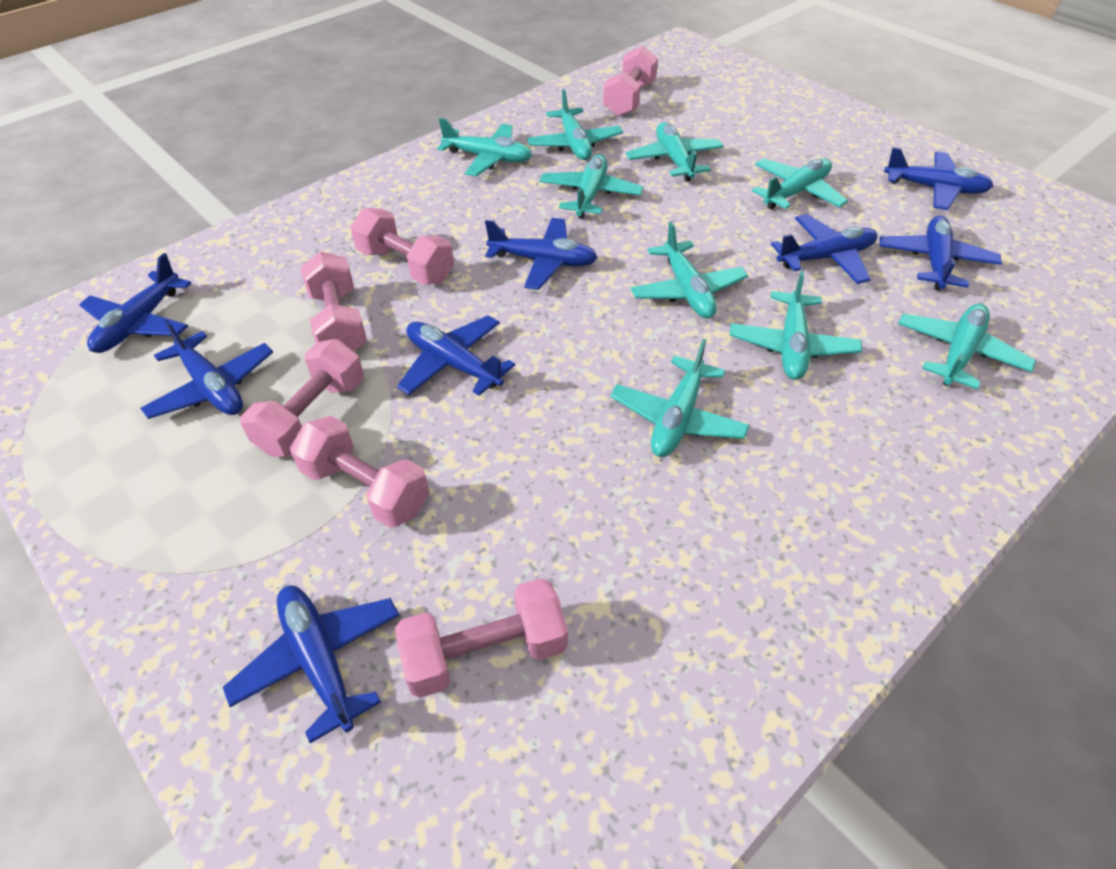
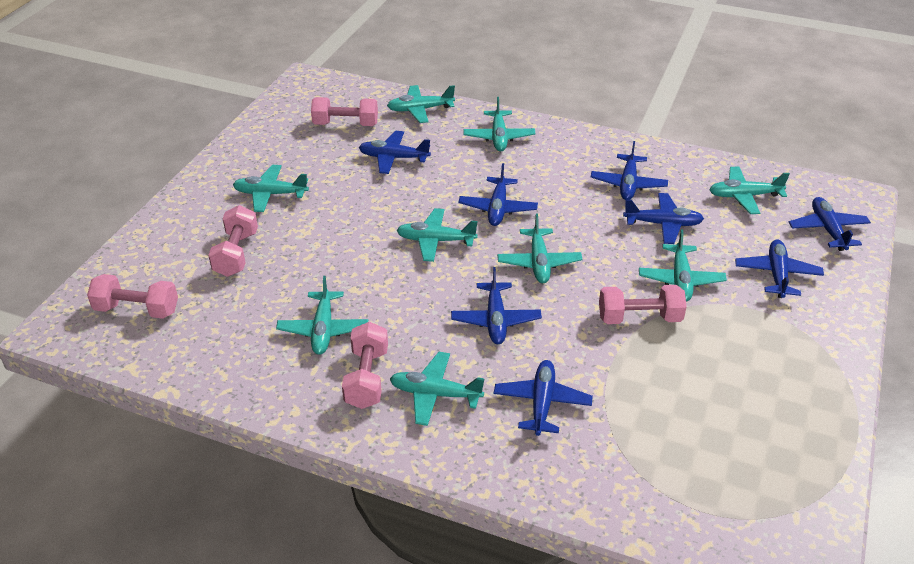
pink dumbbell: 6 -> 5

